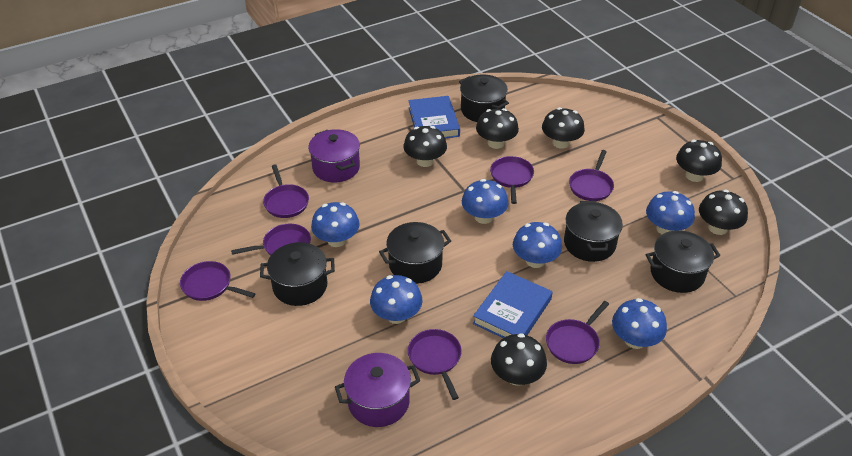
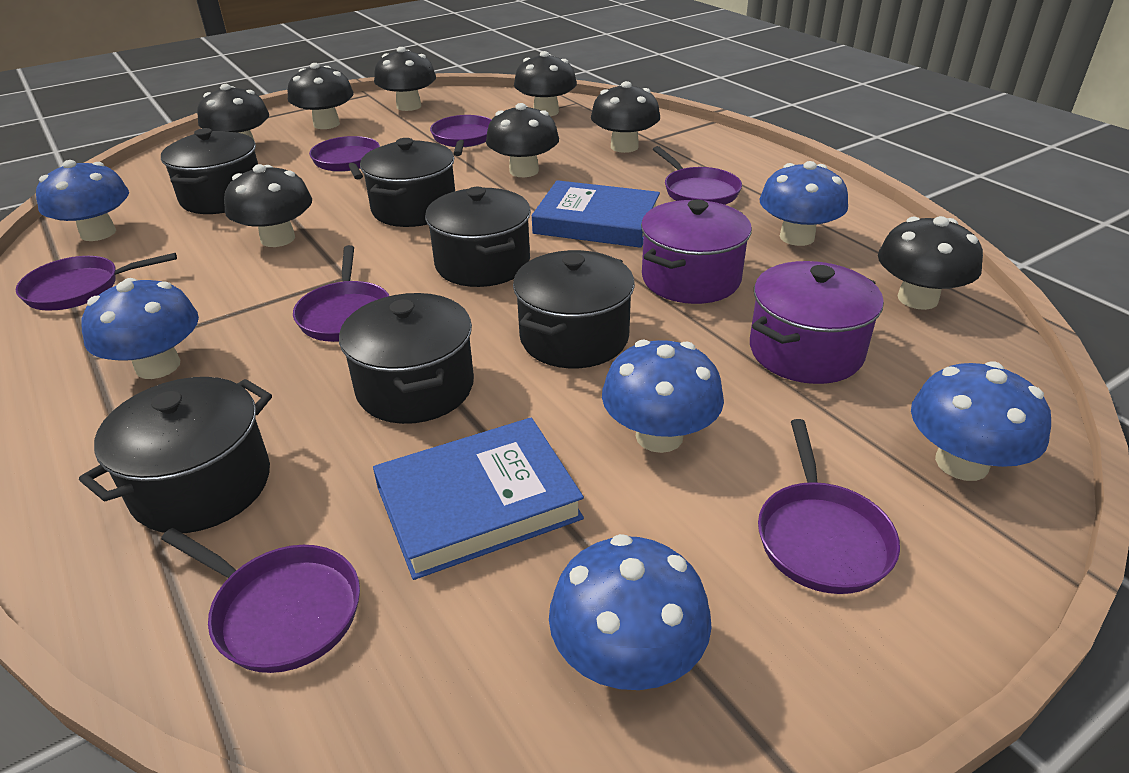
black mushroom: 6 -> 8
black pot: 5 -> 6

